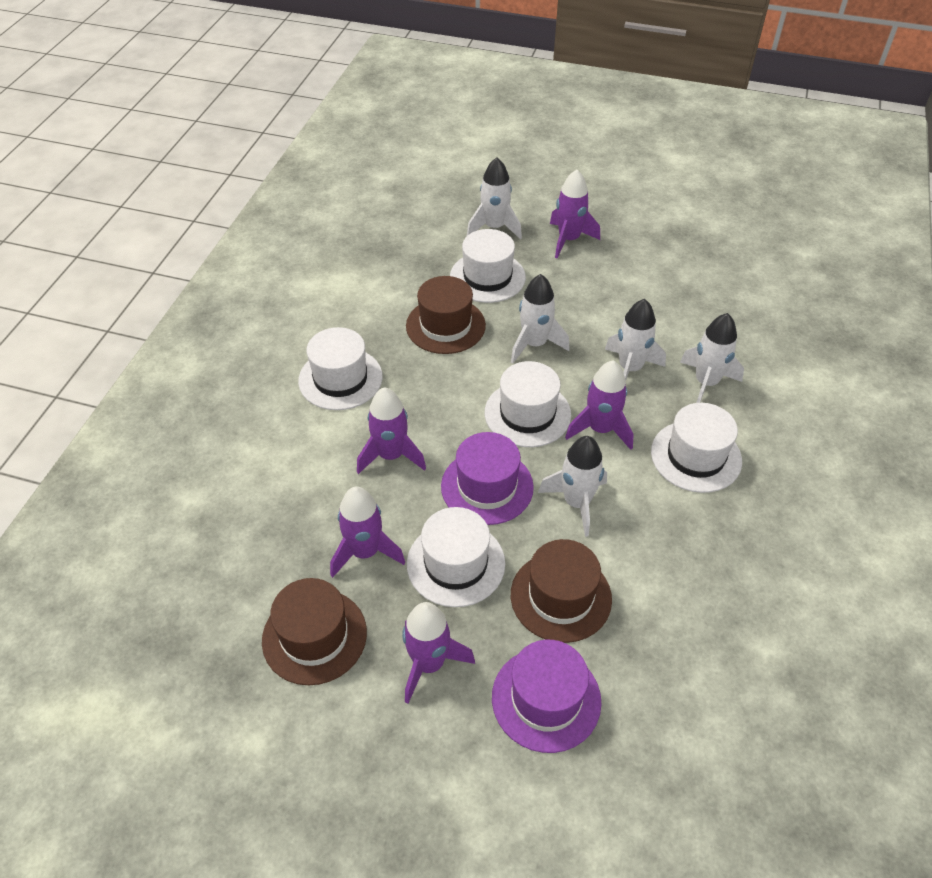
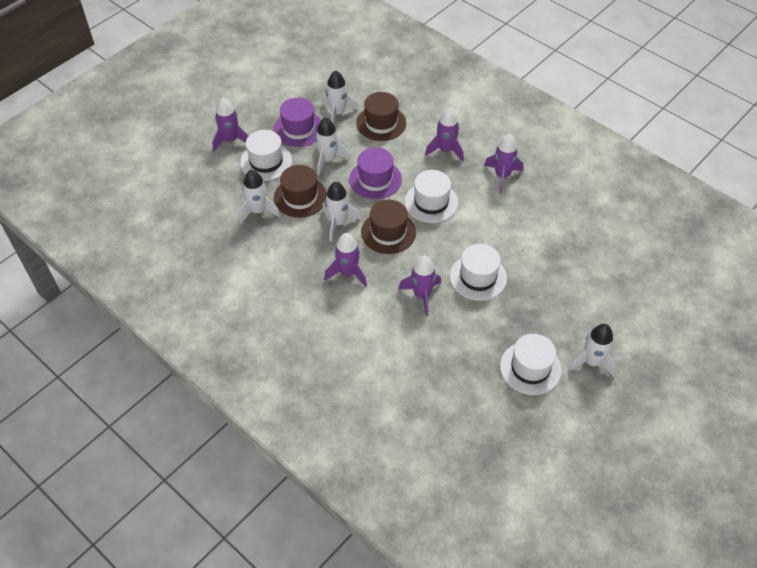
white hat: 5 -> 4

